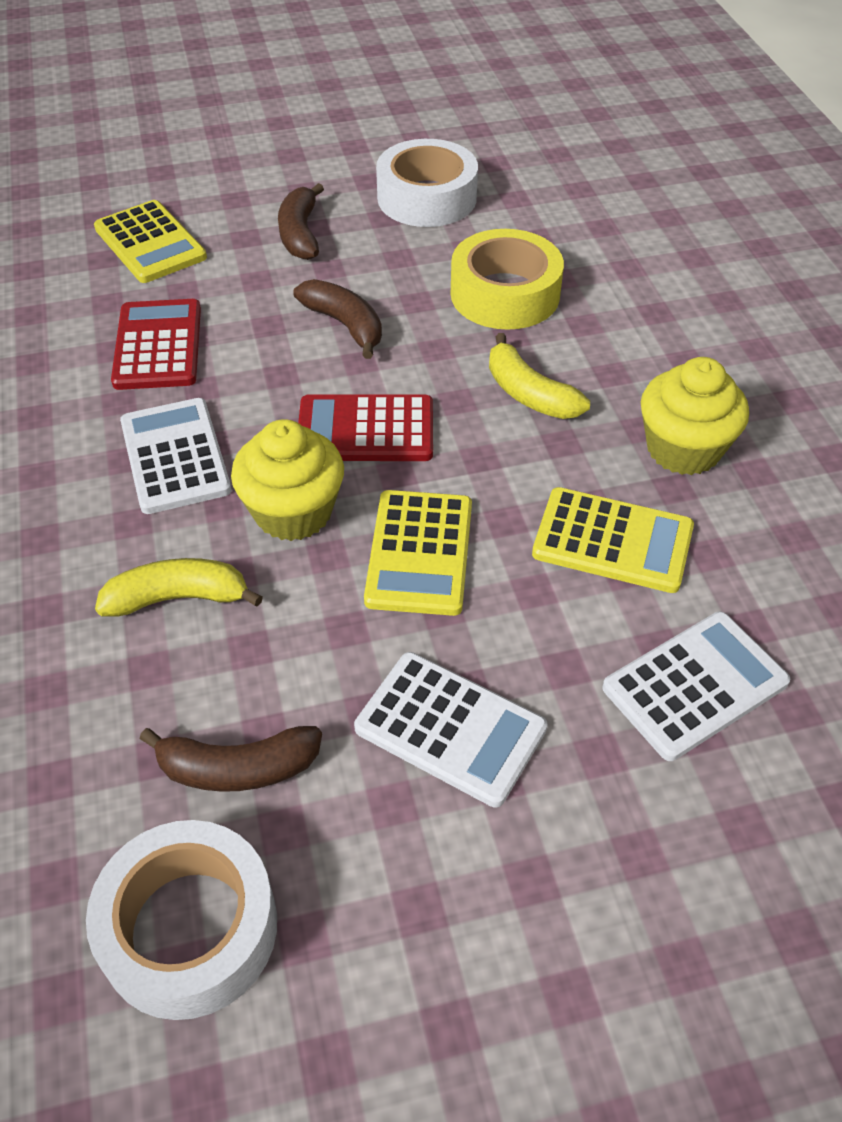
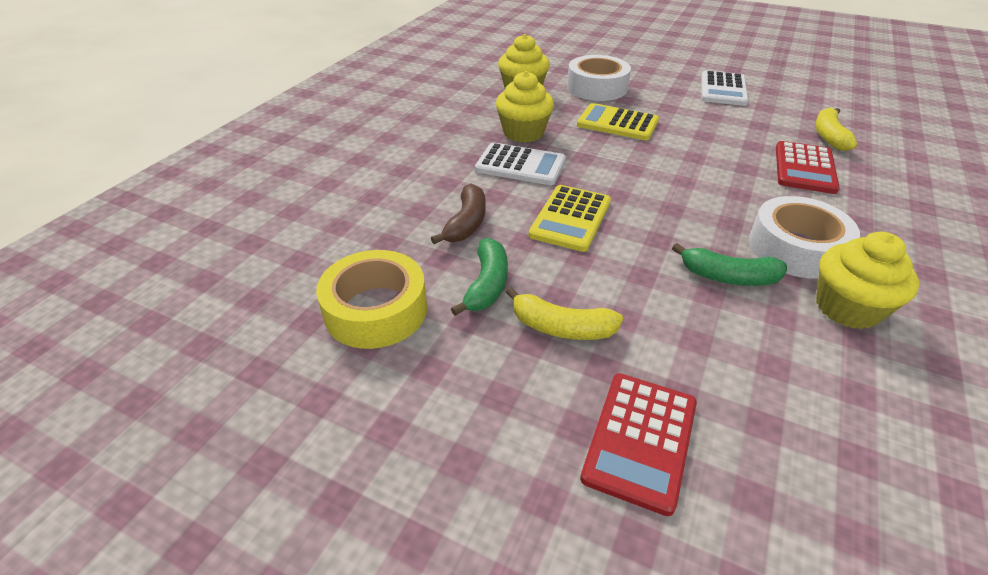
brown banana: 3 -> 1
green banana: 0 -> 2
white calculator: 3 -> 2
yellow calculator: 3 -> 2
yellow cupcake: 2 -> 3

